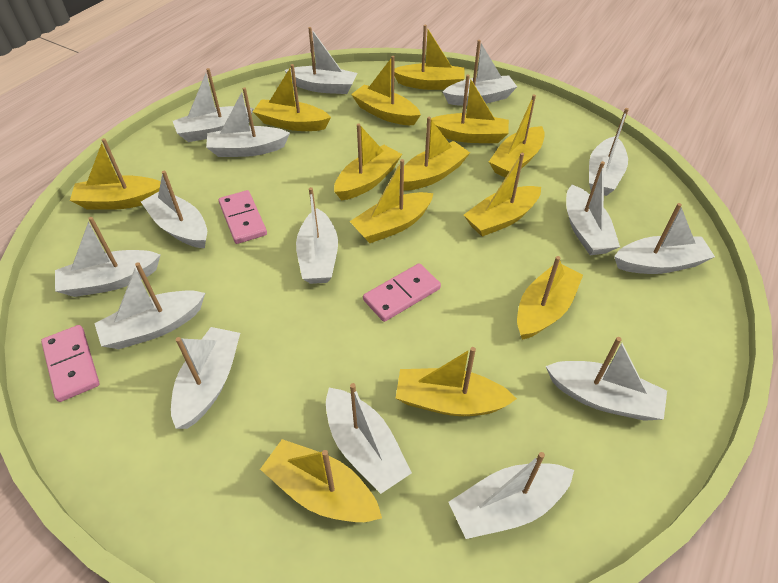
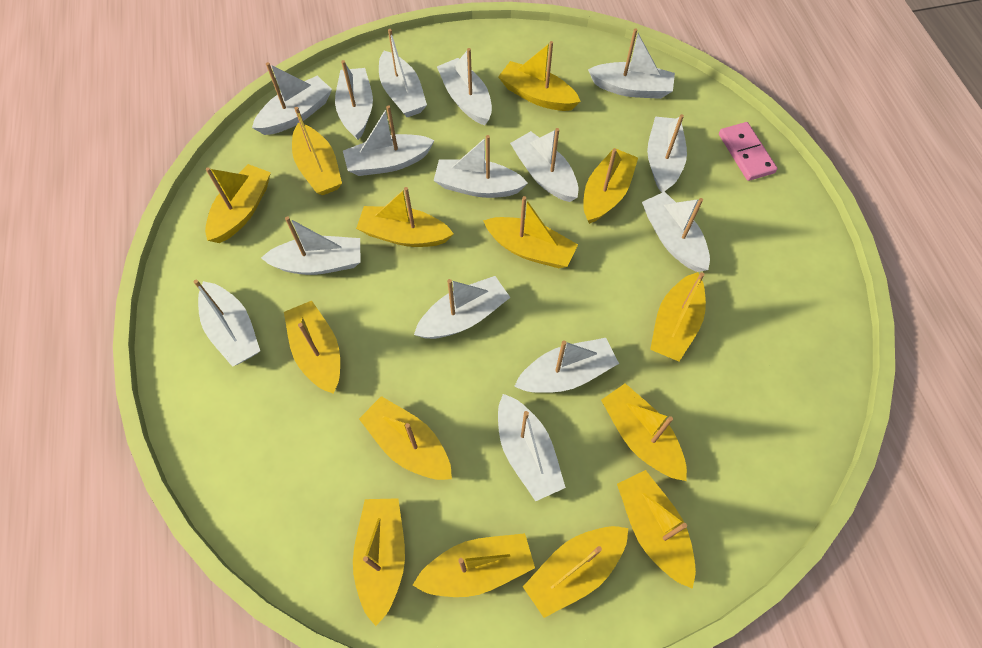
pink domino: 3 -> 1
yellow boat: 13 -> 14

